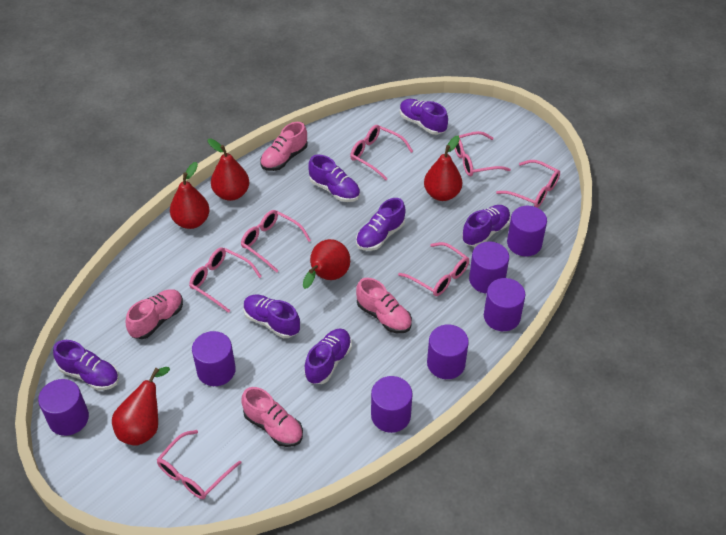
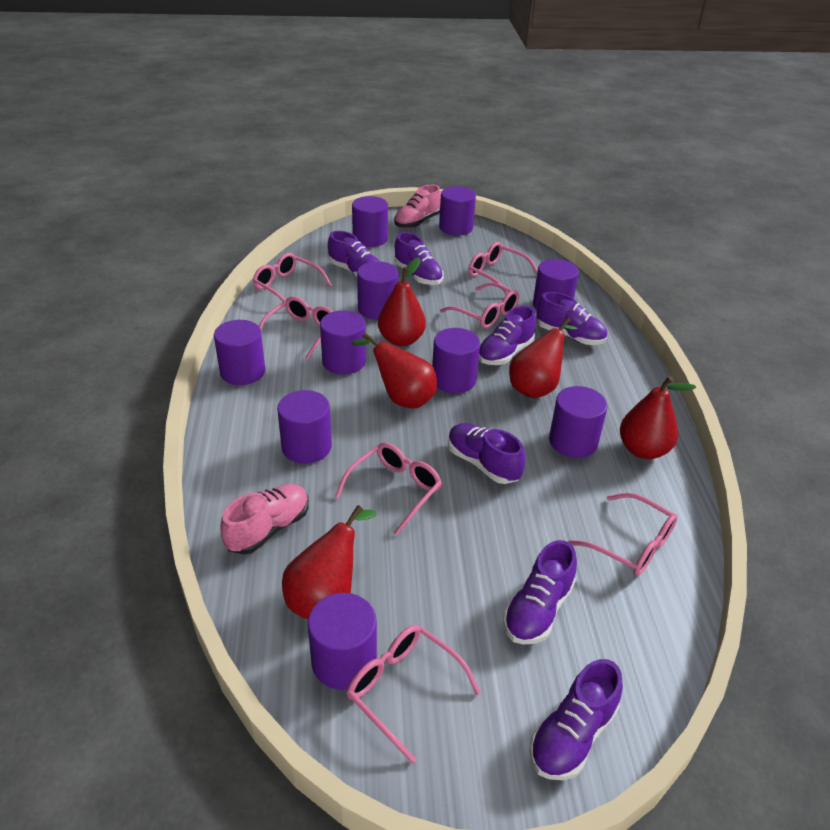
pink shoe: 4 -> 2
purple cylinder: 7 -> 10

